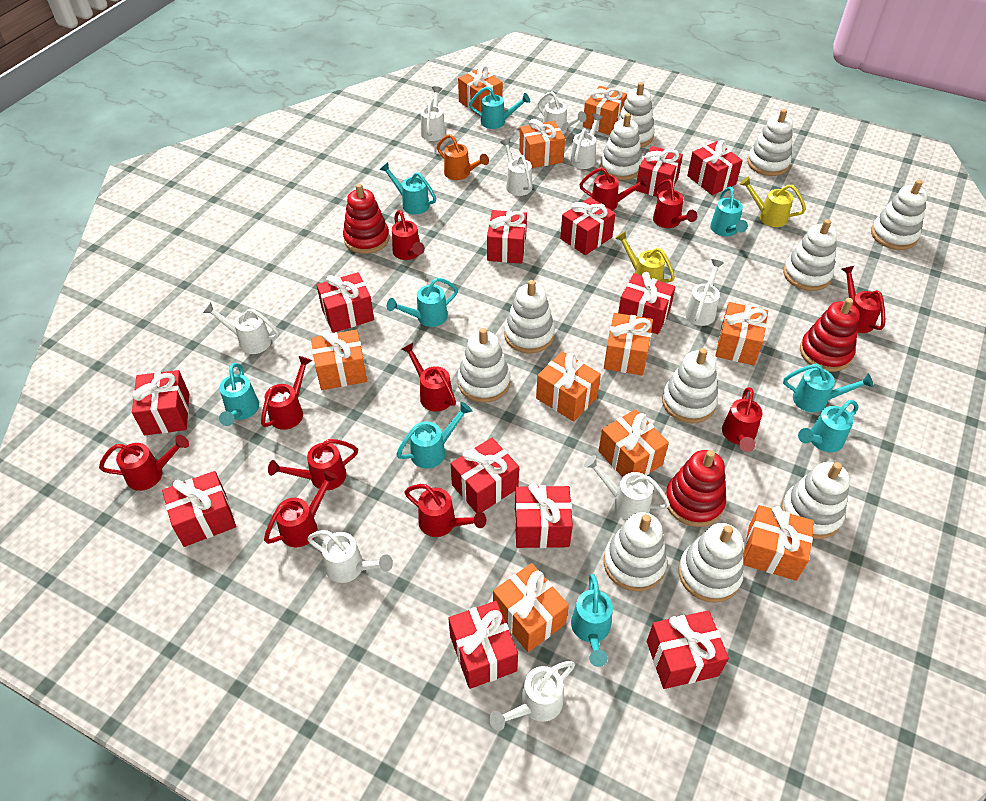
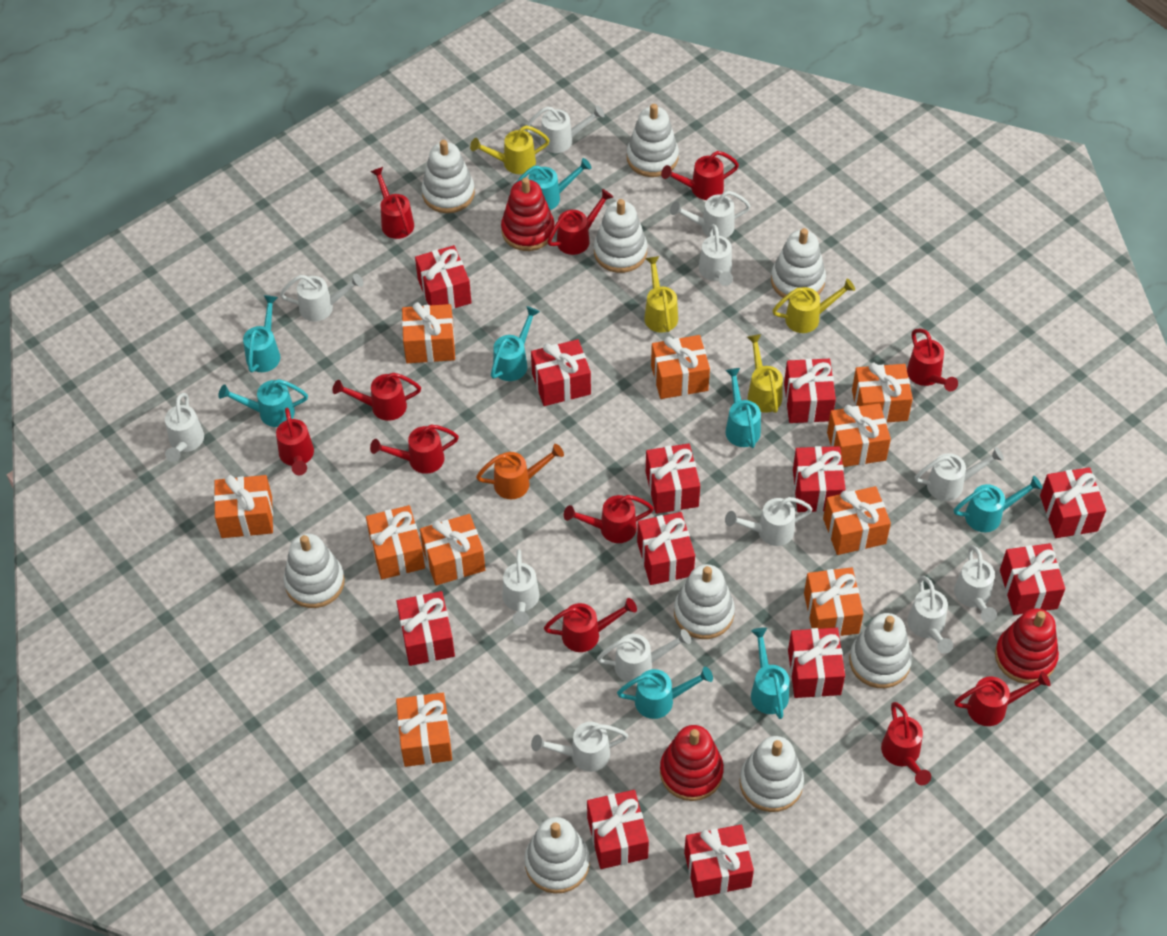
turquoise watering can: 9 -> 8
white stacking toy: 11 -> 9
white watering can: 9 -> 12
yellow watering can: 2 -> 4

